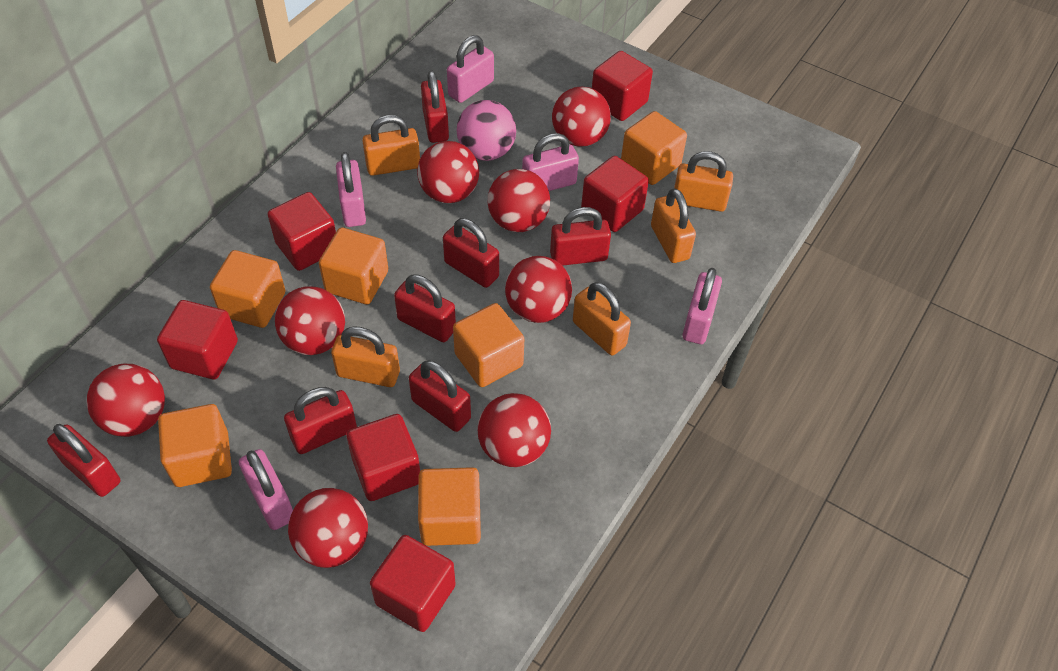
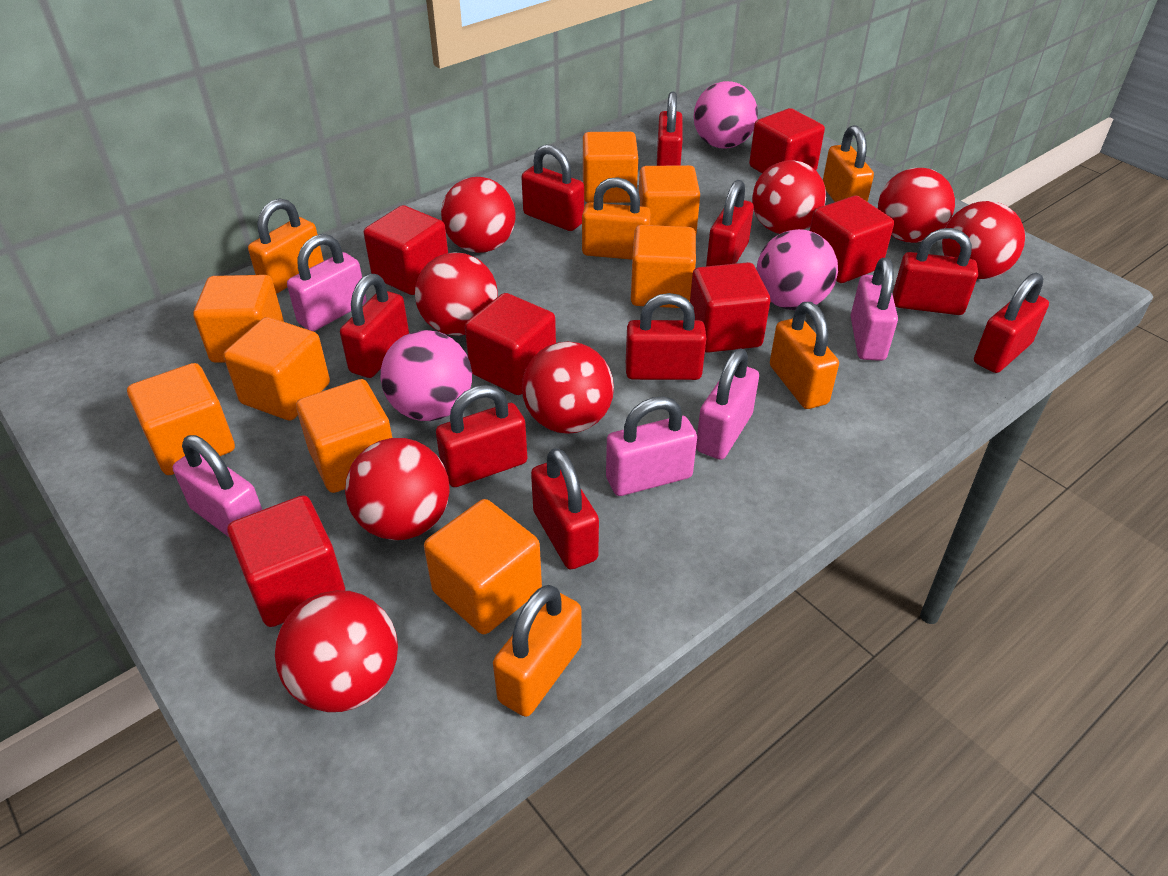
orange cube: 6 -> 8
pink ball: 1 -> 3
red padlock: 7 -> 9

